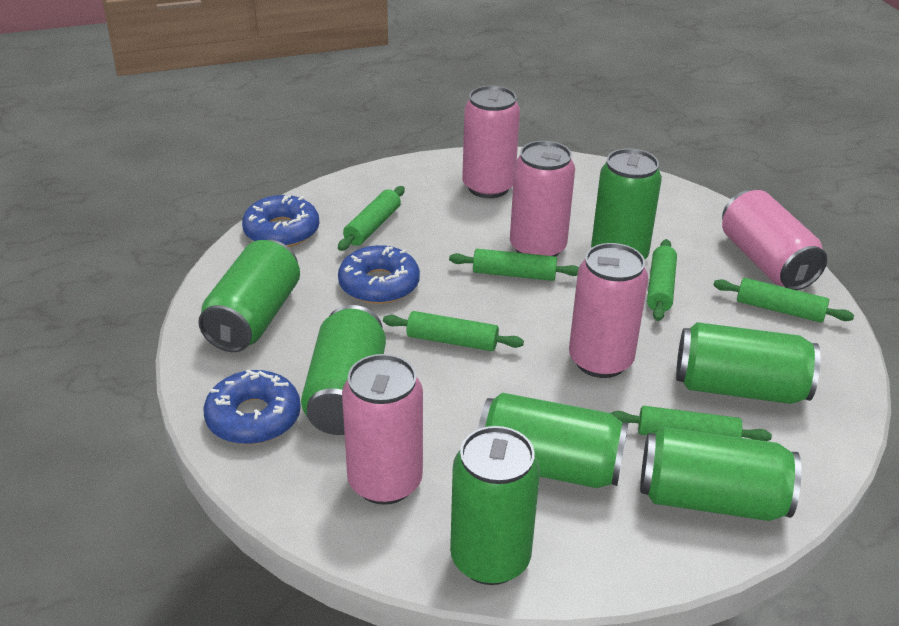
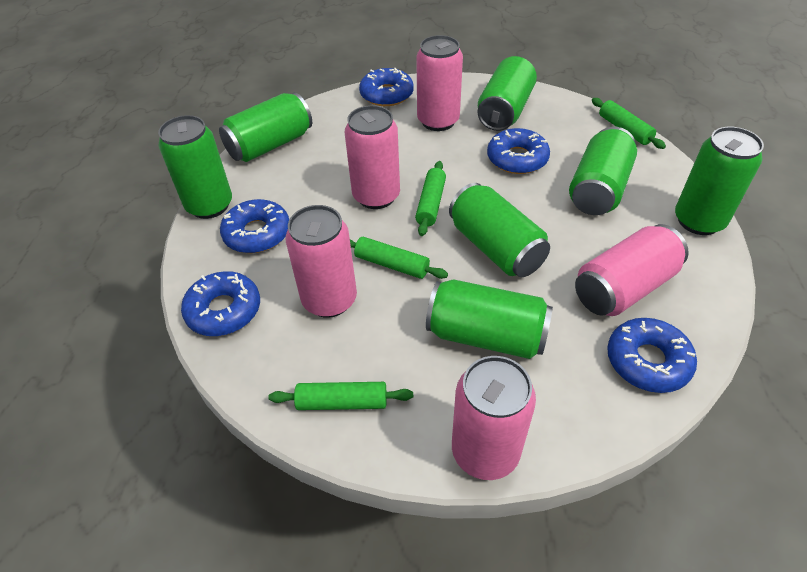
blue donut: 3 -> 5
green rolling pin: 6 -> 4

